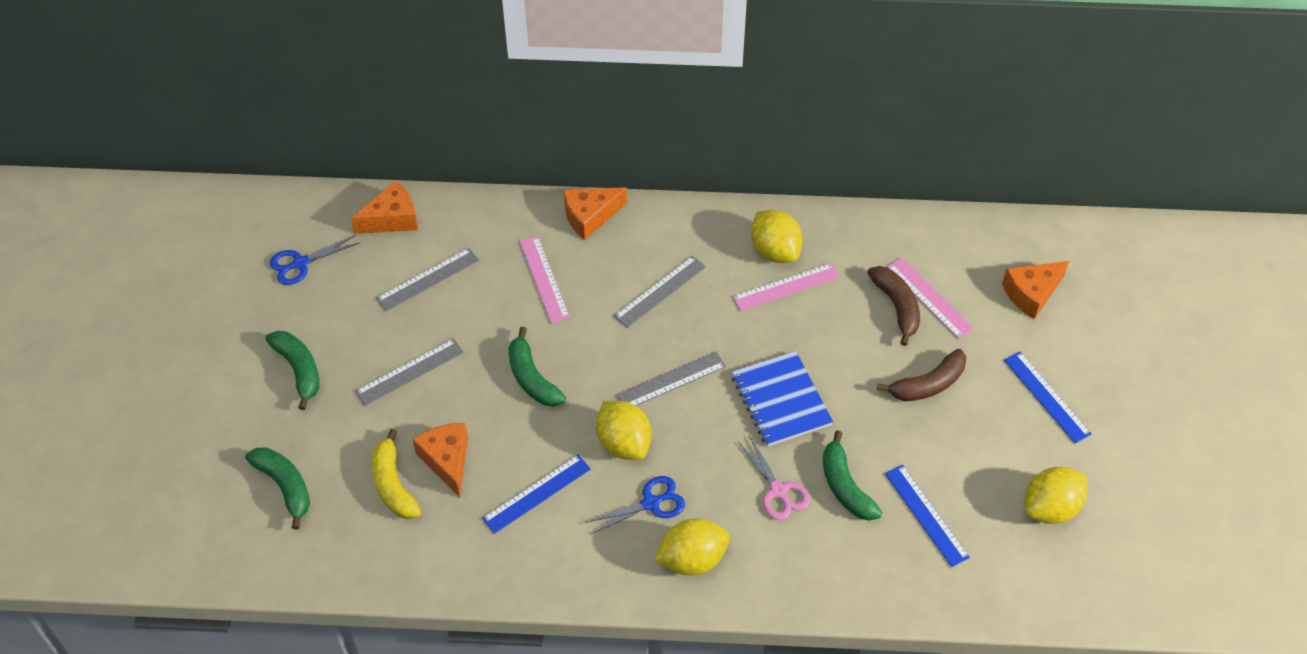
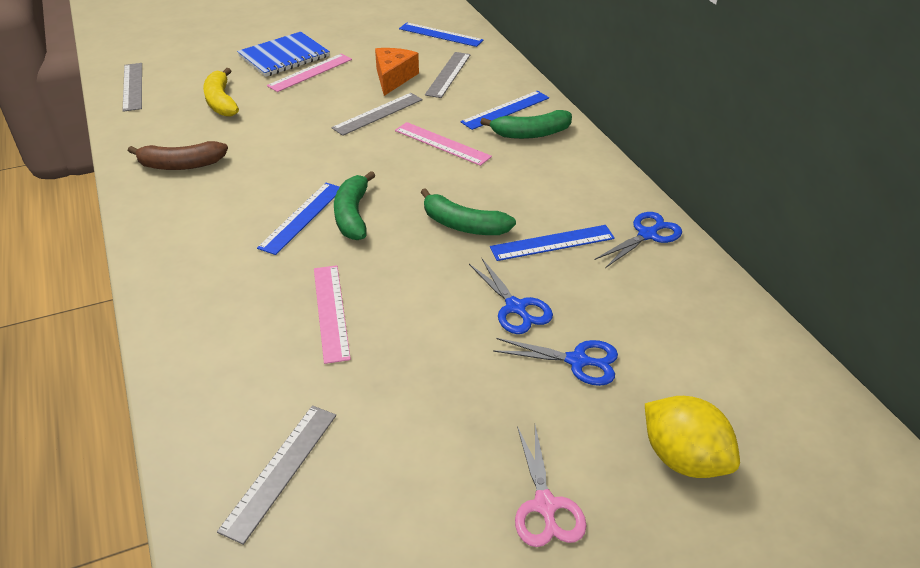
blue ruler: 3 -> 4
blue scissors: 2 -> 3
brown banana: 2 -> 1
green banana: 4 -> 3
orange cheese: 4 -> 1
yellow lemon: 4 -> 1

